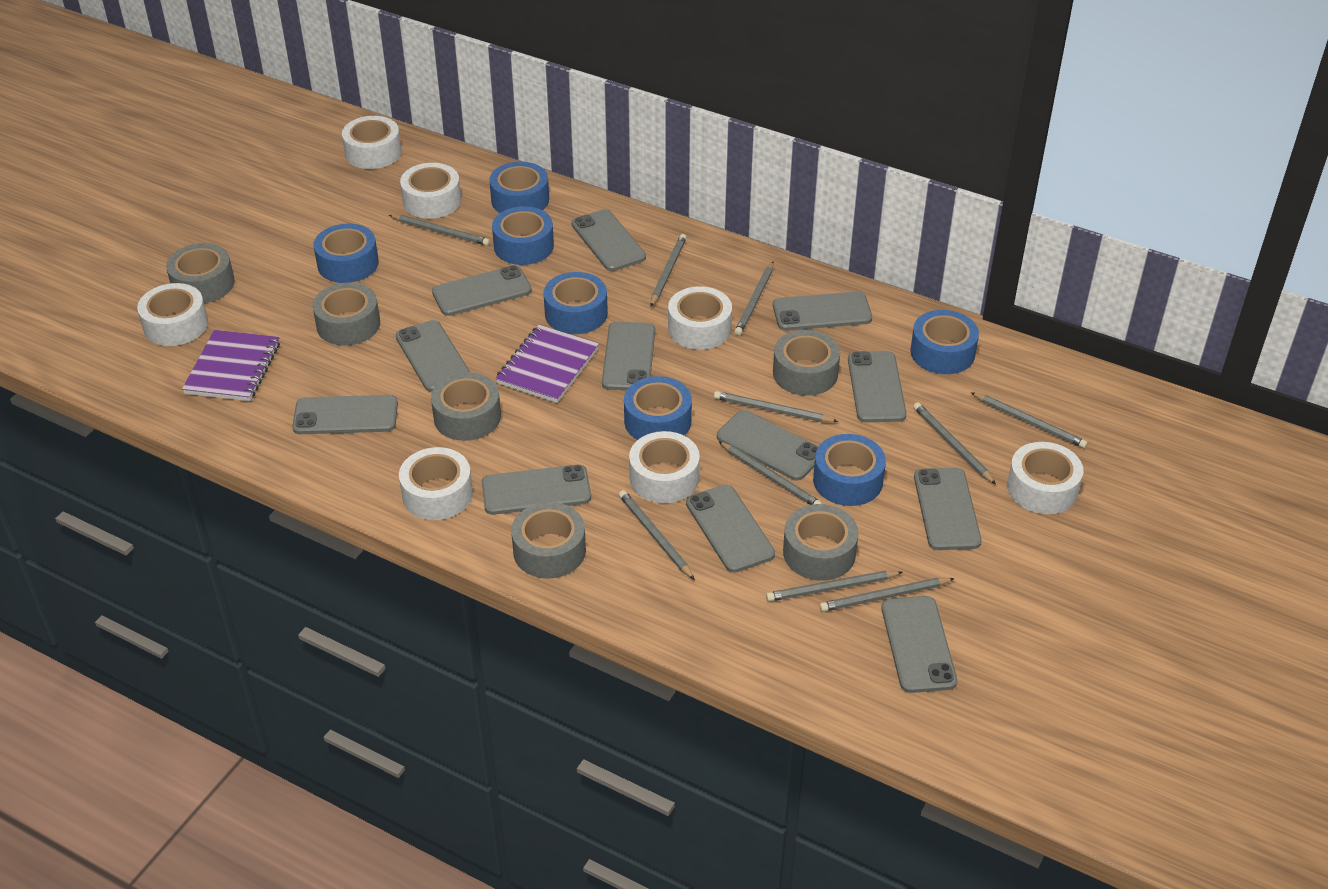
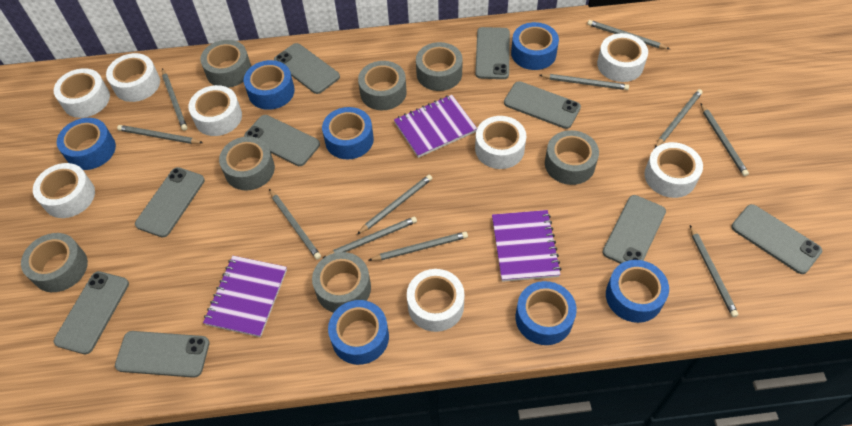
grey pencil: 10 -> 11
grey phone: 12 -> 9
grey tape: 6 -> 7
purple notebook: 2 -> 3
white tape: 7 -> 8

